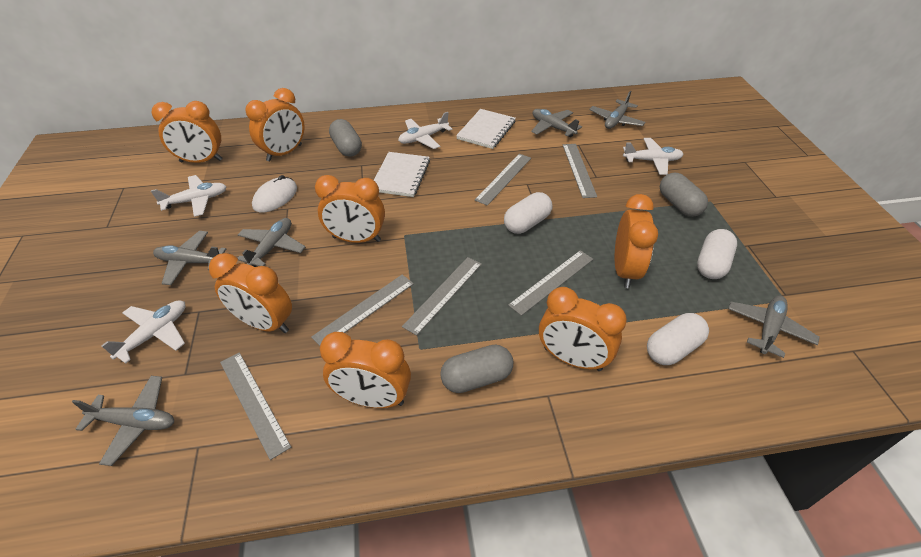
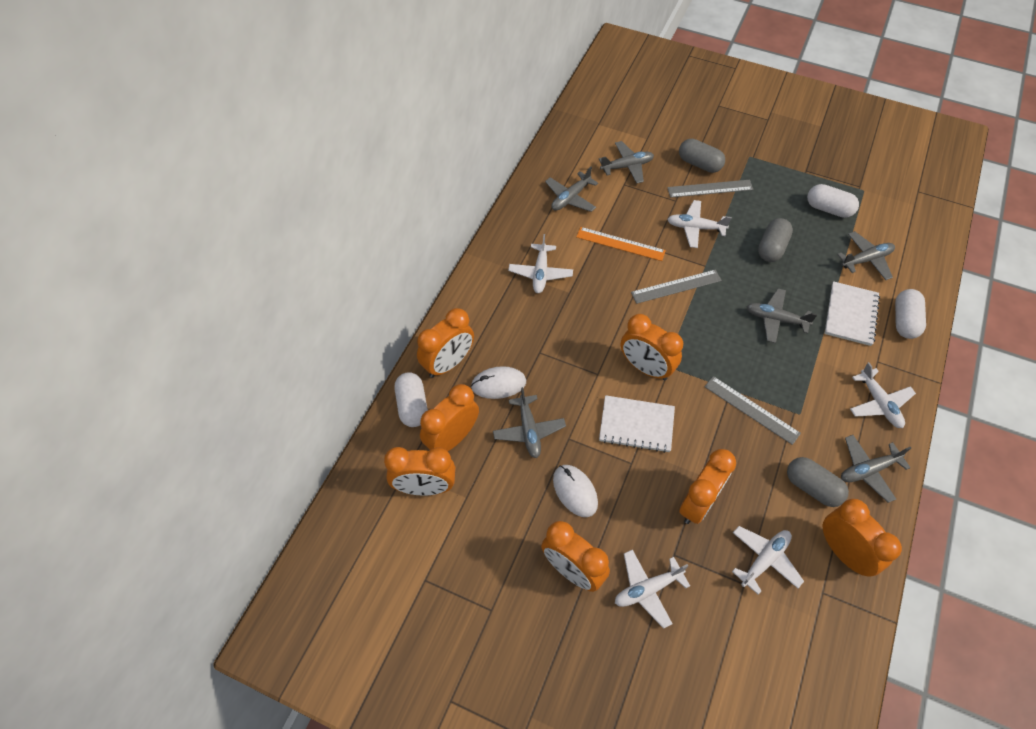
grey ruler: 6 -> 3
orange ruler: 0 -> 1
white mouse: 1 -> 2
white plane: 4 -> 5

